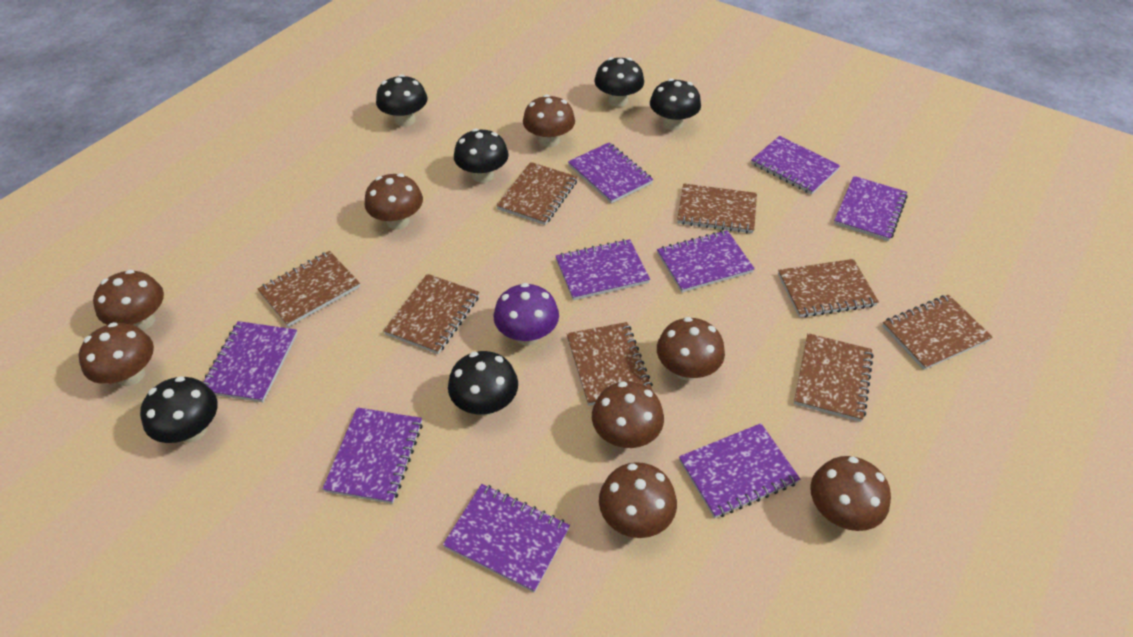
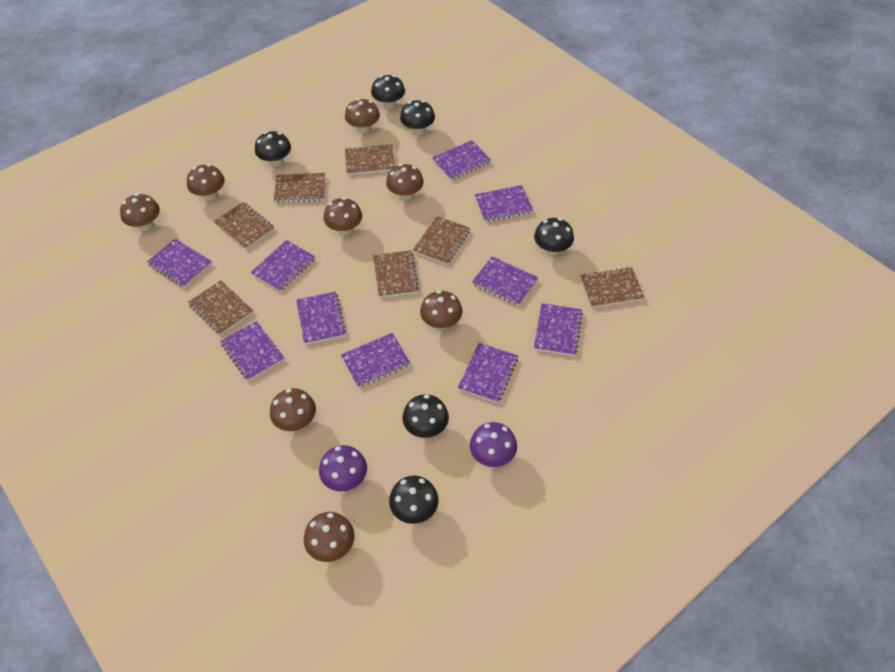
brown notebook: 8 -> 7
purple mushroom: 1 -> 2
purple notebook: 9 -> 10

